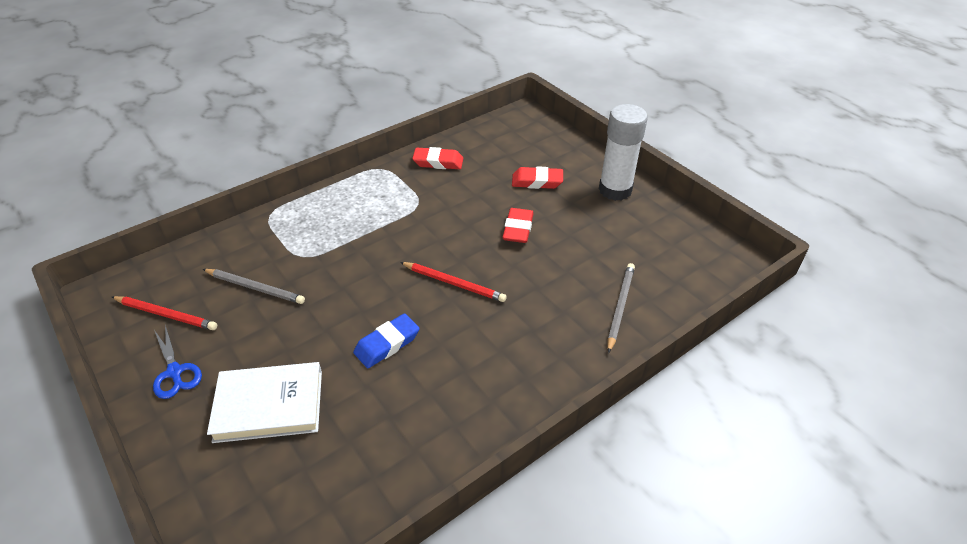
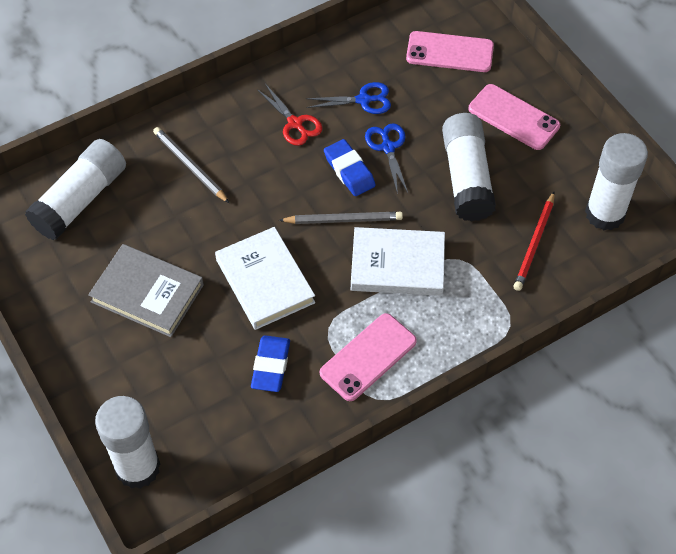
blue eraser: 1 -> 2
blue scissors: 1 -> 2
grey book: 0 -> 1
pink phone: 0 -> 3
red eraser: 3 -> 0
red pencil: 2 -> 1
red scissors: 0 -> 1
white book: 1 -> 2
white glue stick: 1 -> 4

